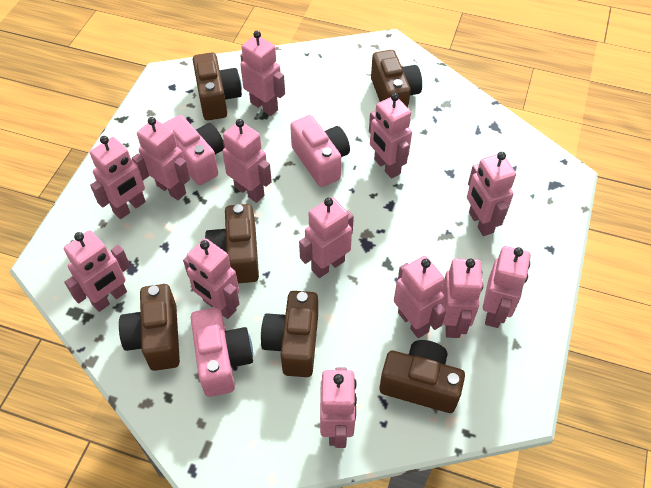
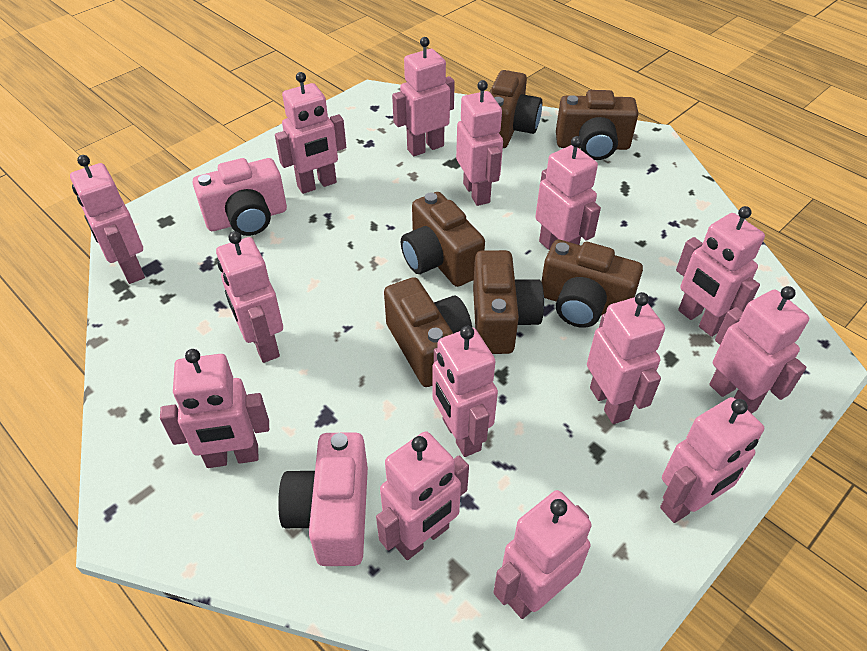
pink camera: 3 -> 2
pink robot: 13 -> 14

